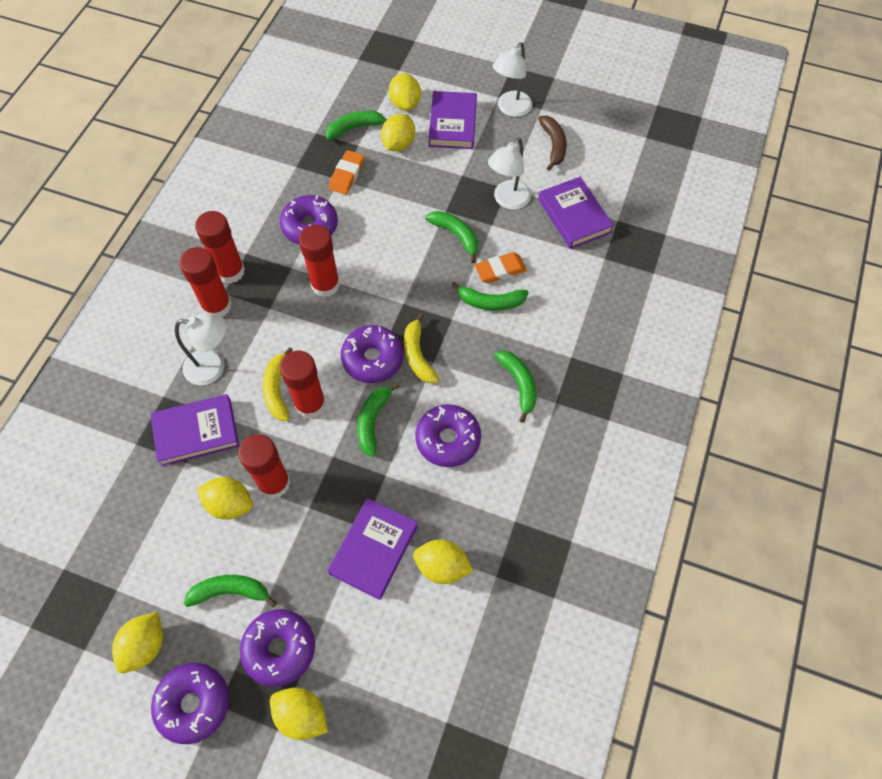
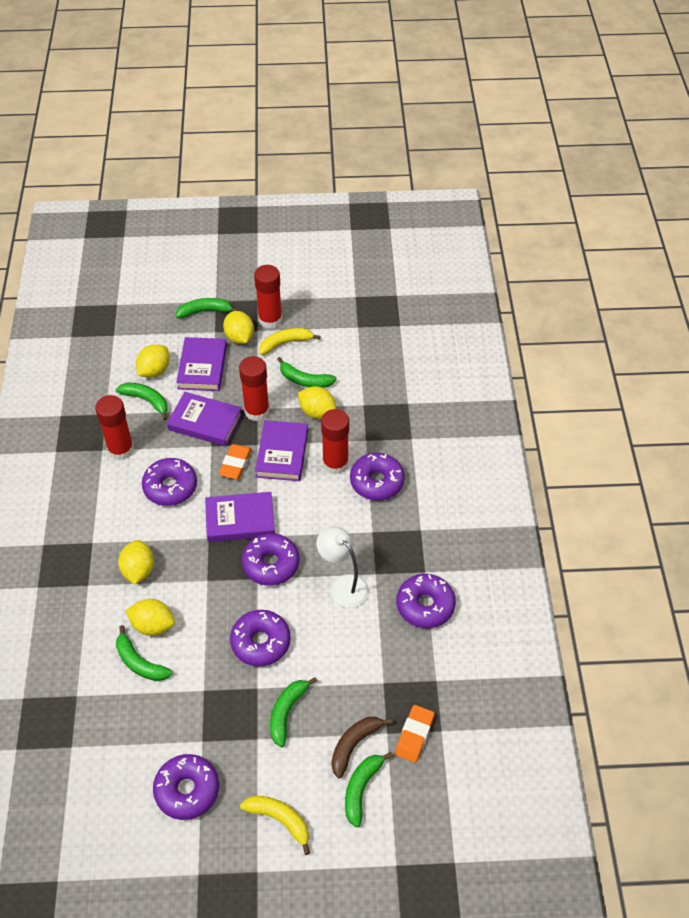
purple donut: 5 -> 6
red glue stick: 5 -> 4
white lamp: 3 -> 1
yellow lemon: 6 -> 5

